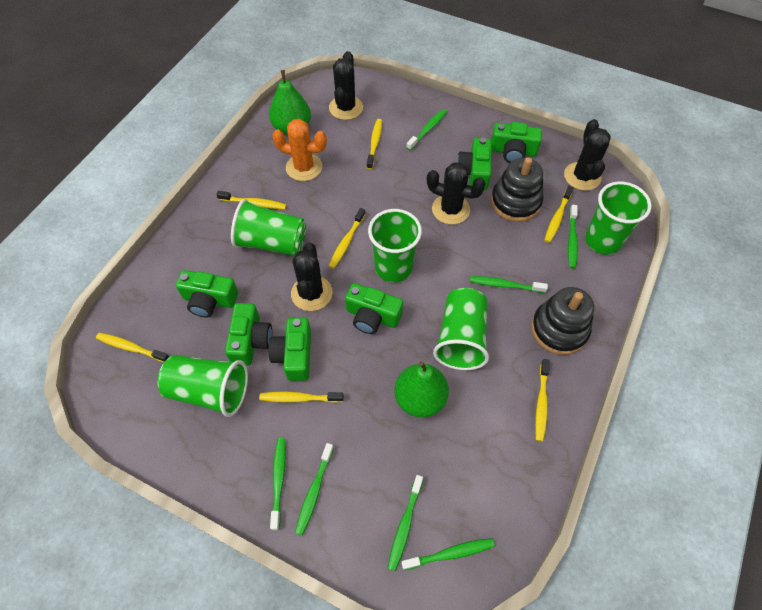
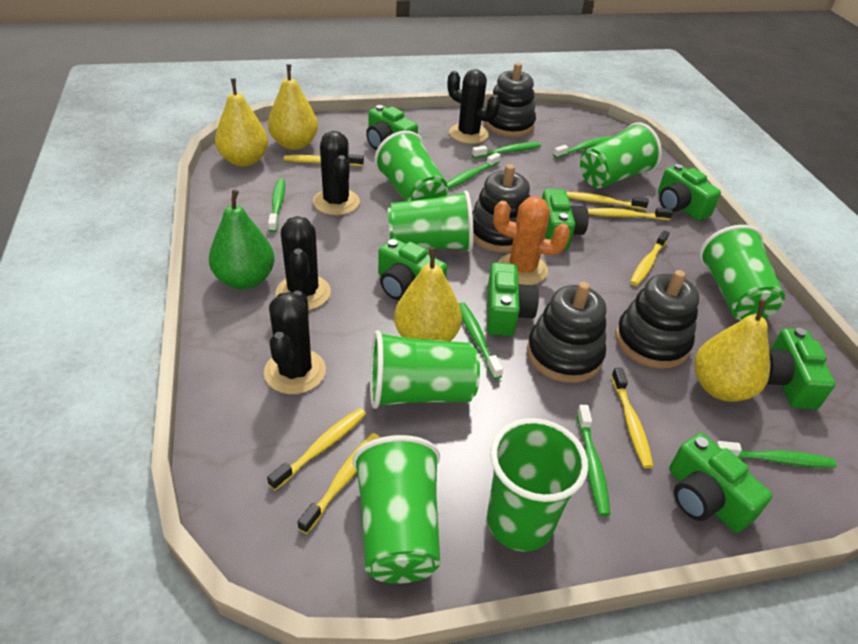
black stacking toy: 2 -> 4
green camera: 6 -> 7
green cup: 5 -> 7
green pear: 2 -> 1
yellow pear: 0 -> 4

